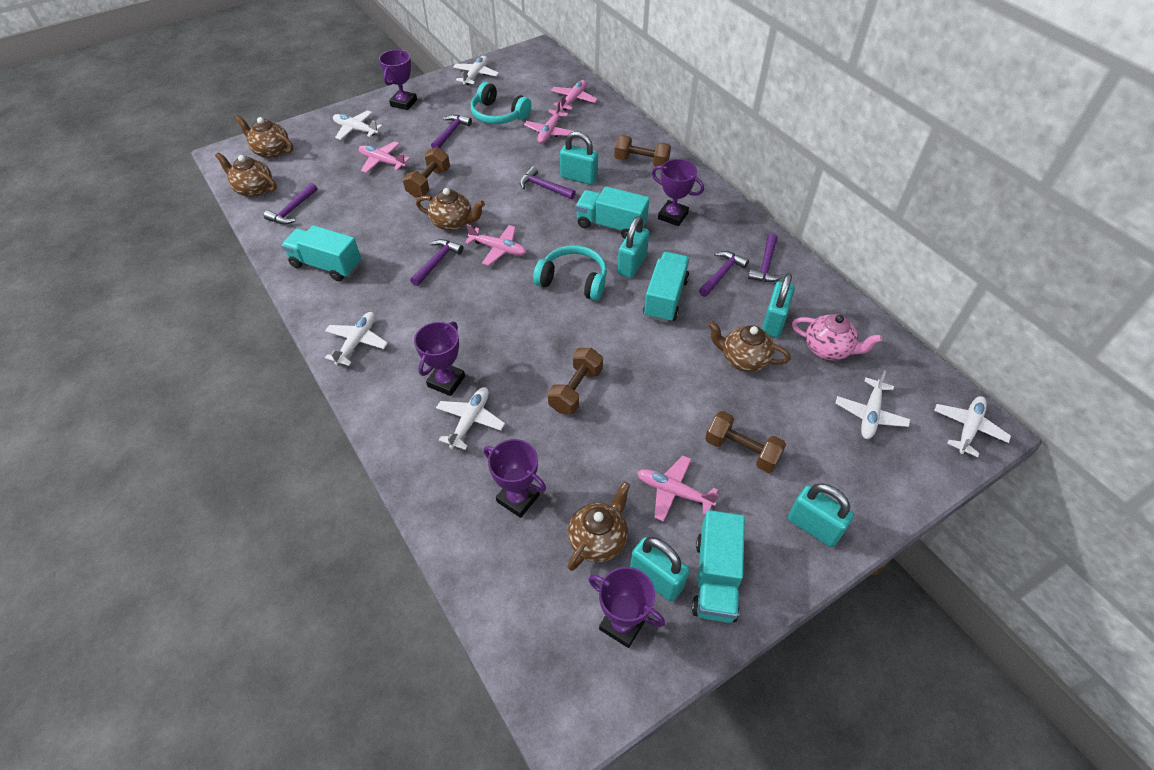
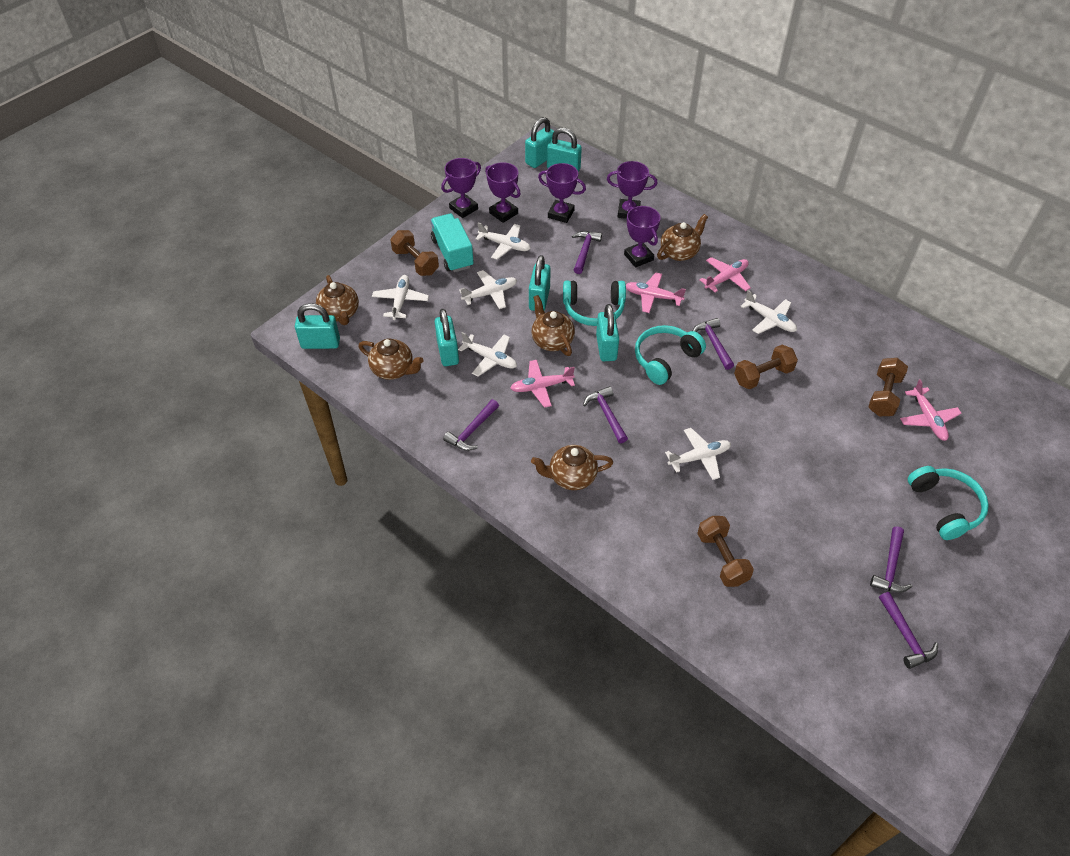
pink plane: 5 -> 4
pink teapot: 1 -> 0
turquoise headphones: 2 -> 3
turquoise padlock: 5 -> 6
turquoise truck: 4 -> 1

